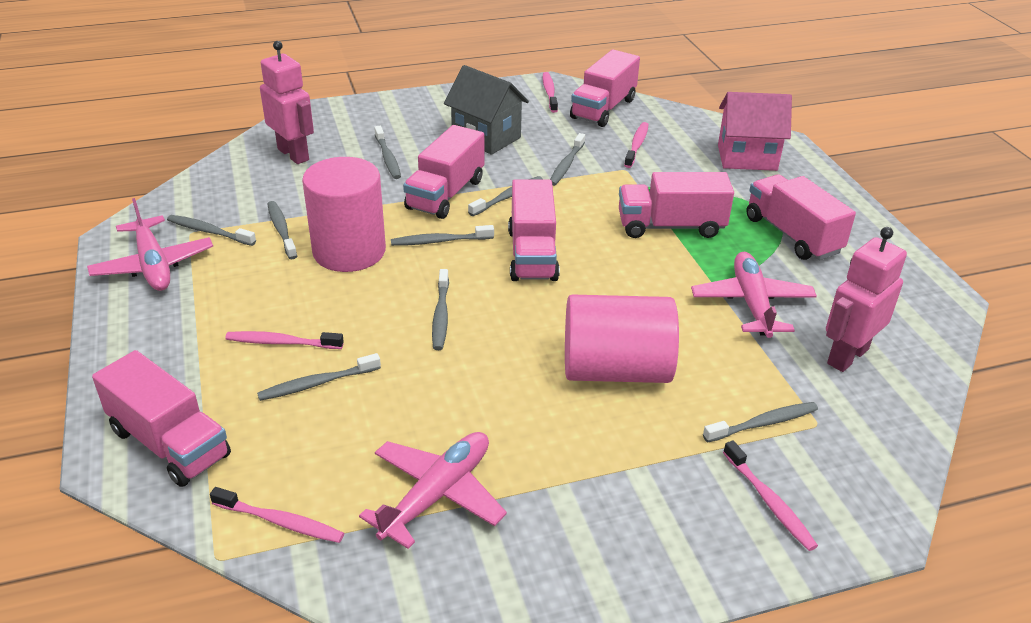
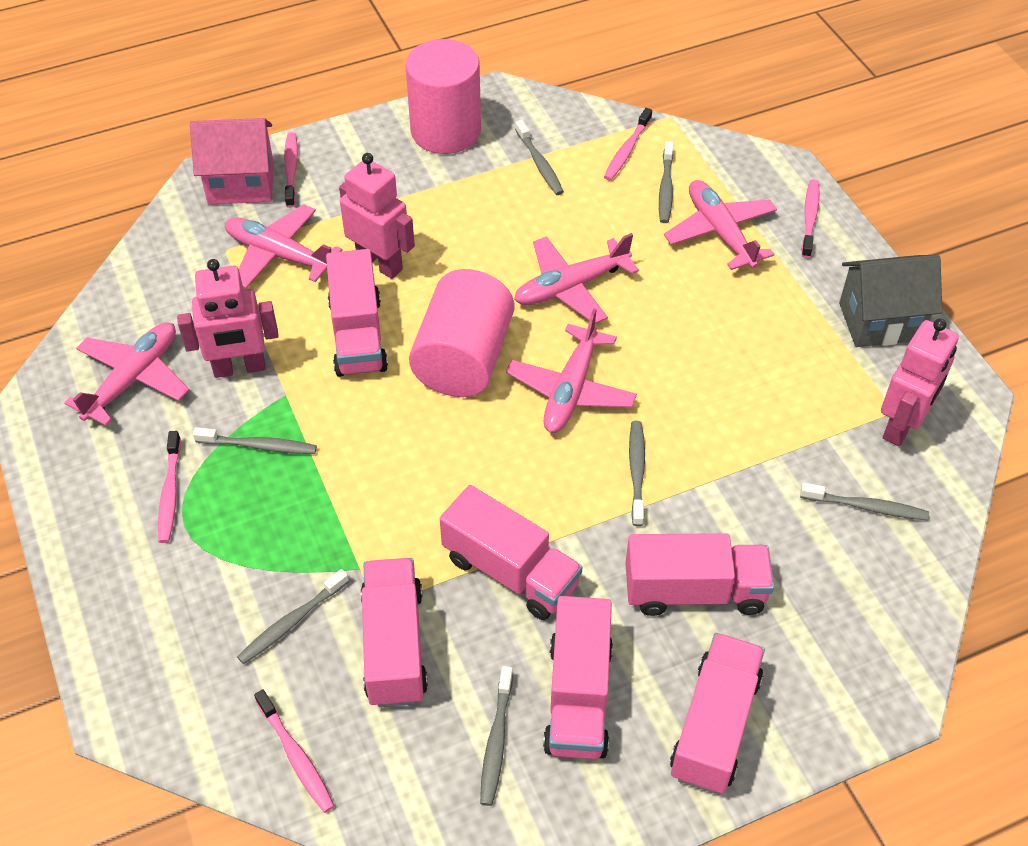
grey toothbrush: 9 -> 7
pink plane: 3 -> 5
pink robot: 2 -> 3

